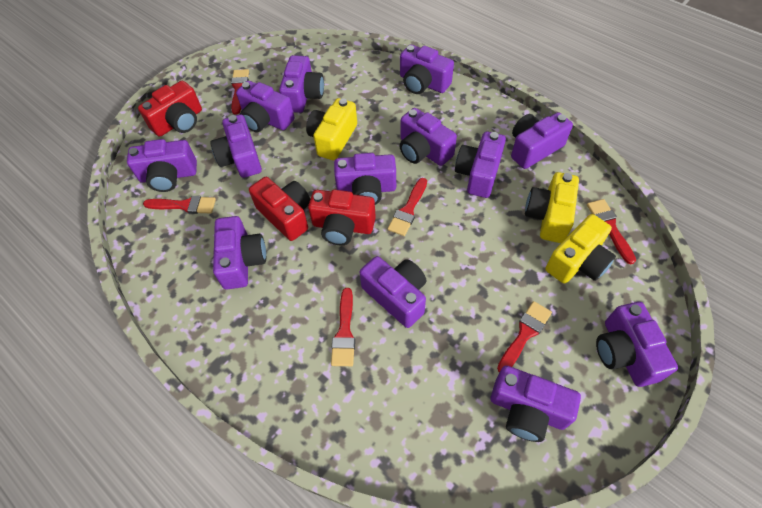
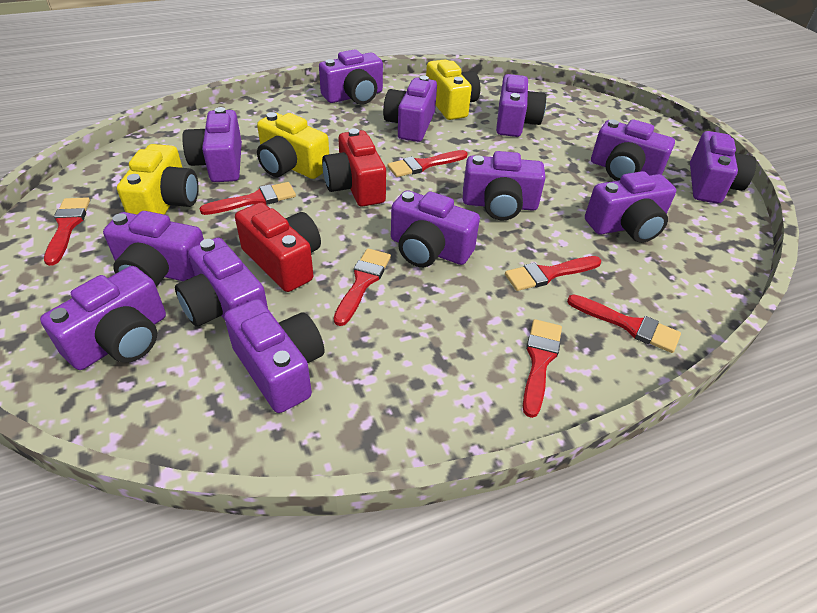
red brush: 6 -> 7
red camera: 3 -> 2

